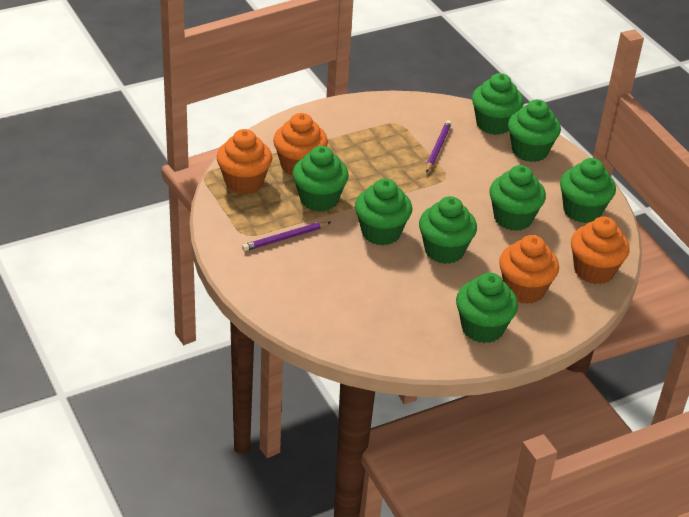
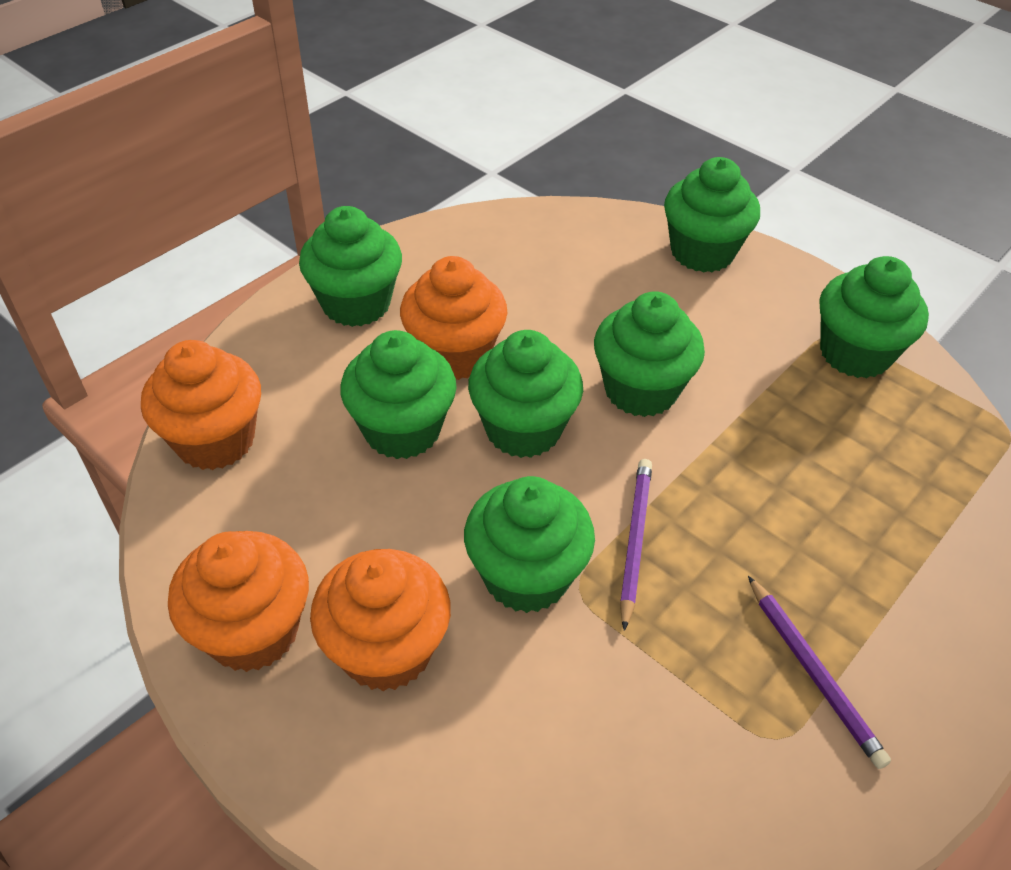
green cupcake: 8 -> 7

